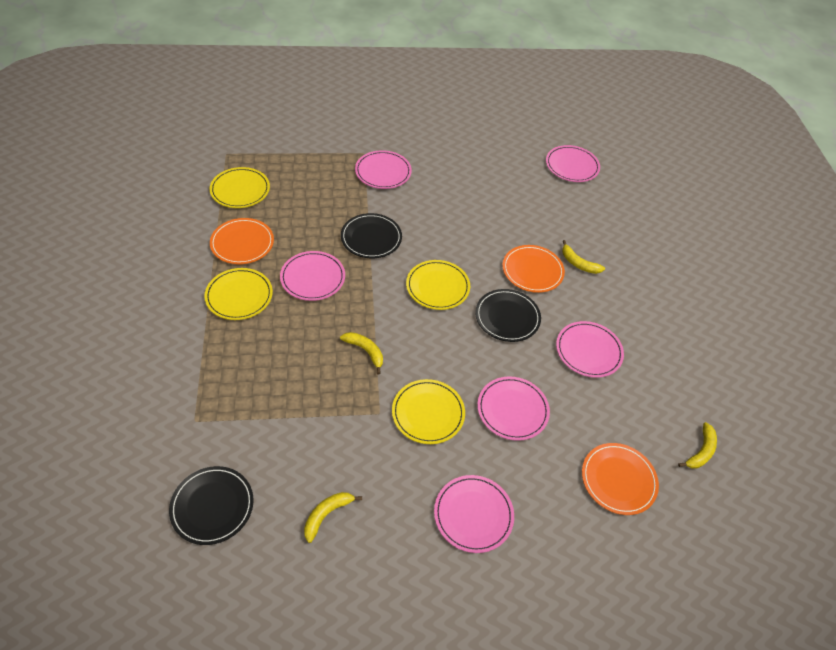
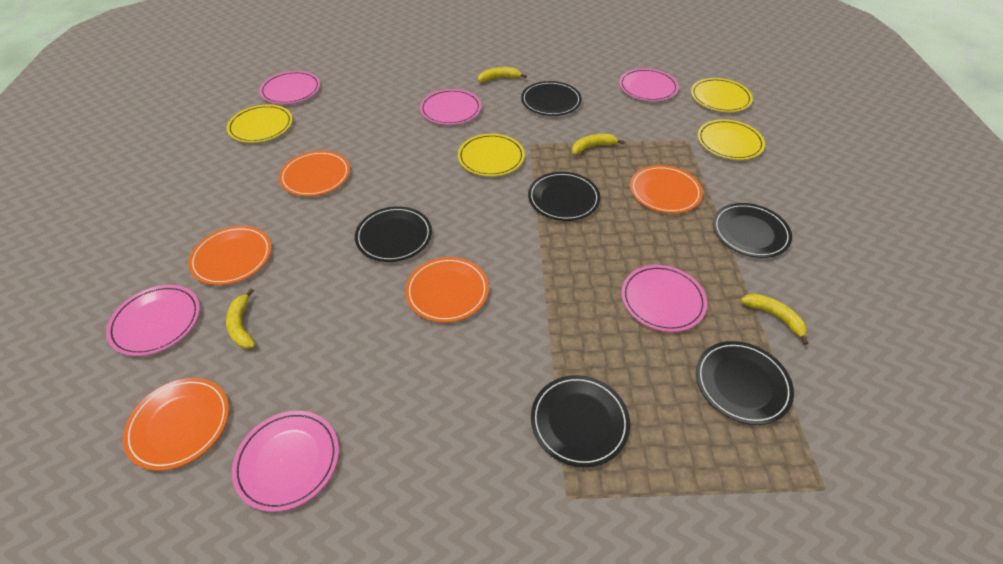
black plate: 3 -> 6
orange plate: 3 -> 5

